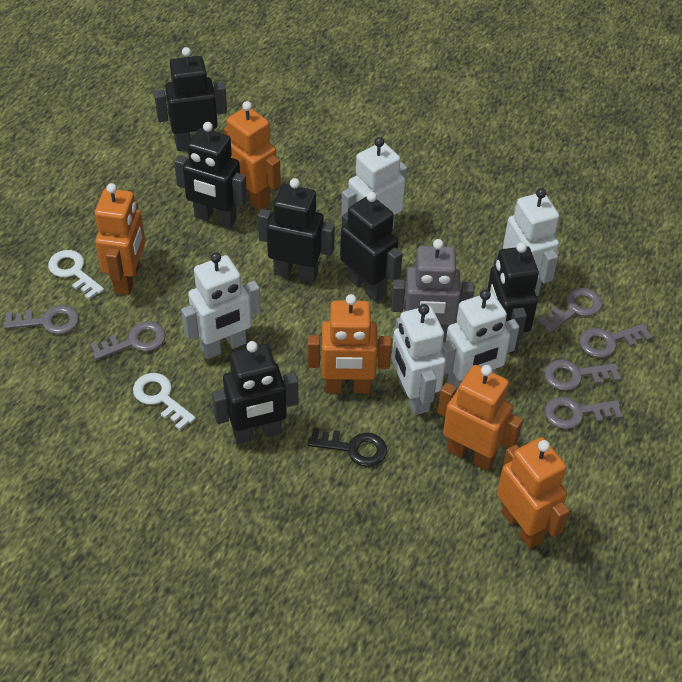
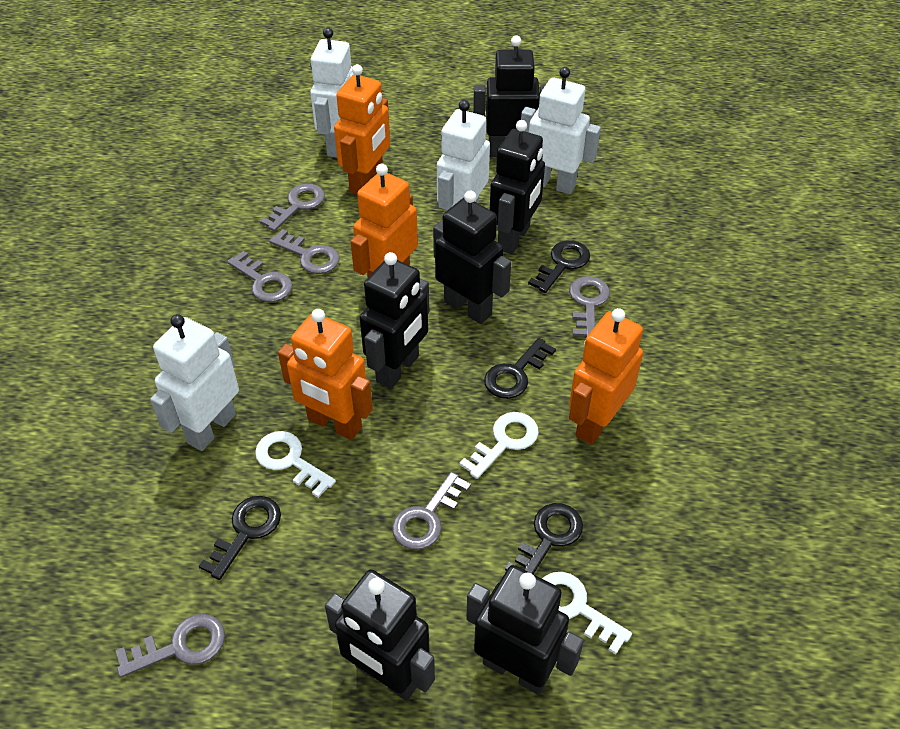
black key: 1 -> 4
grey robot: 1 -> 0
orange robot: 5 -> 4
white key: 2 -> 3
white robot: 5 -> 4

